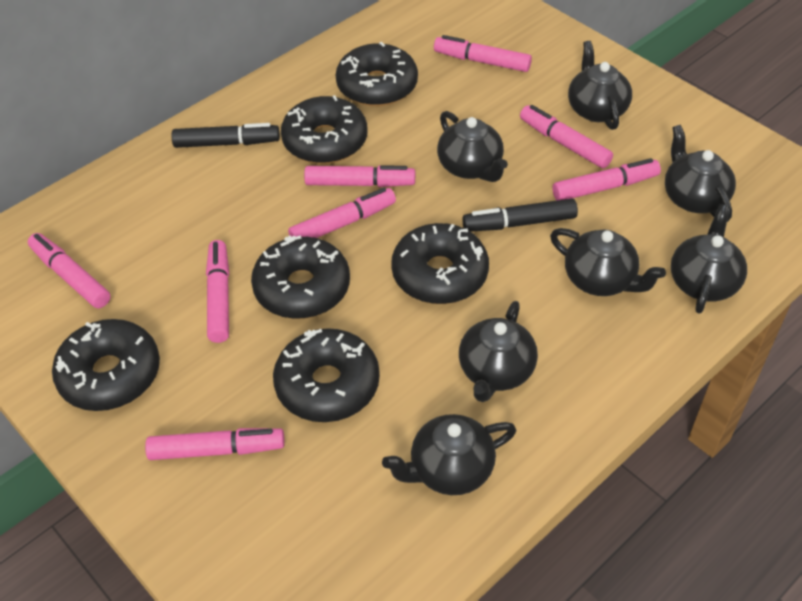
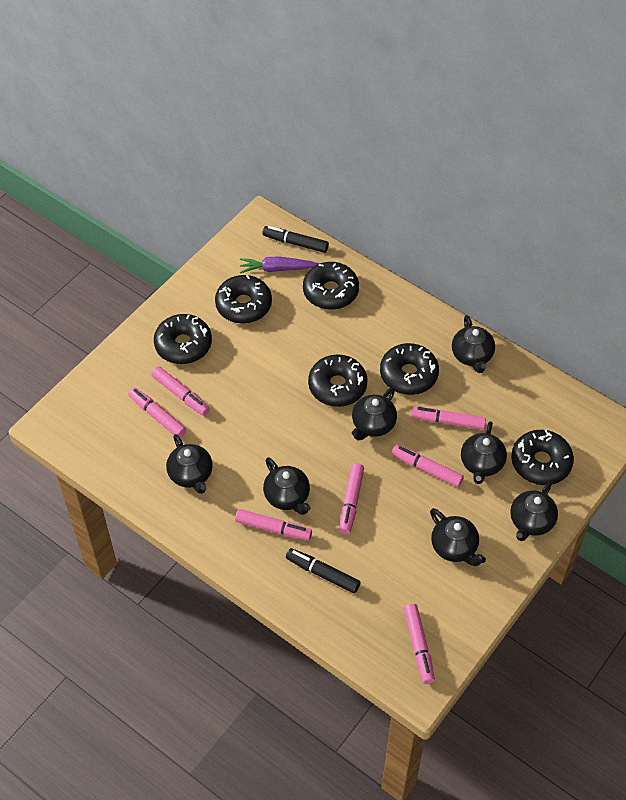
pink marker: 8 -> 7
purple carrot: 0 -> 1

